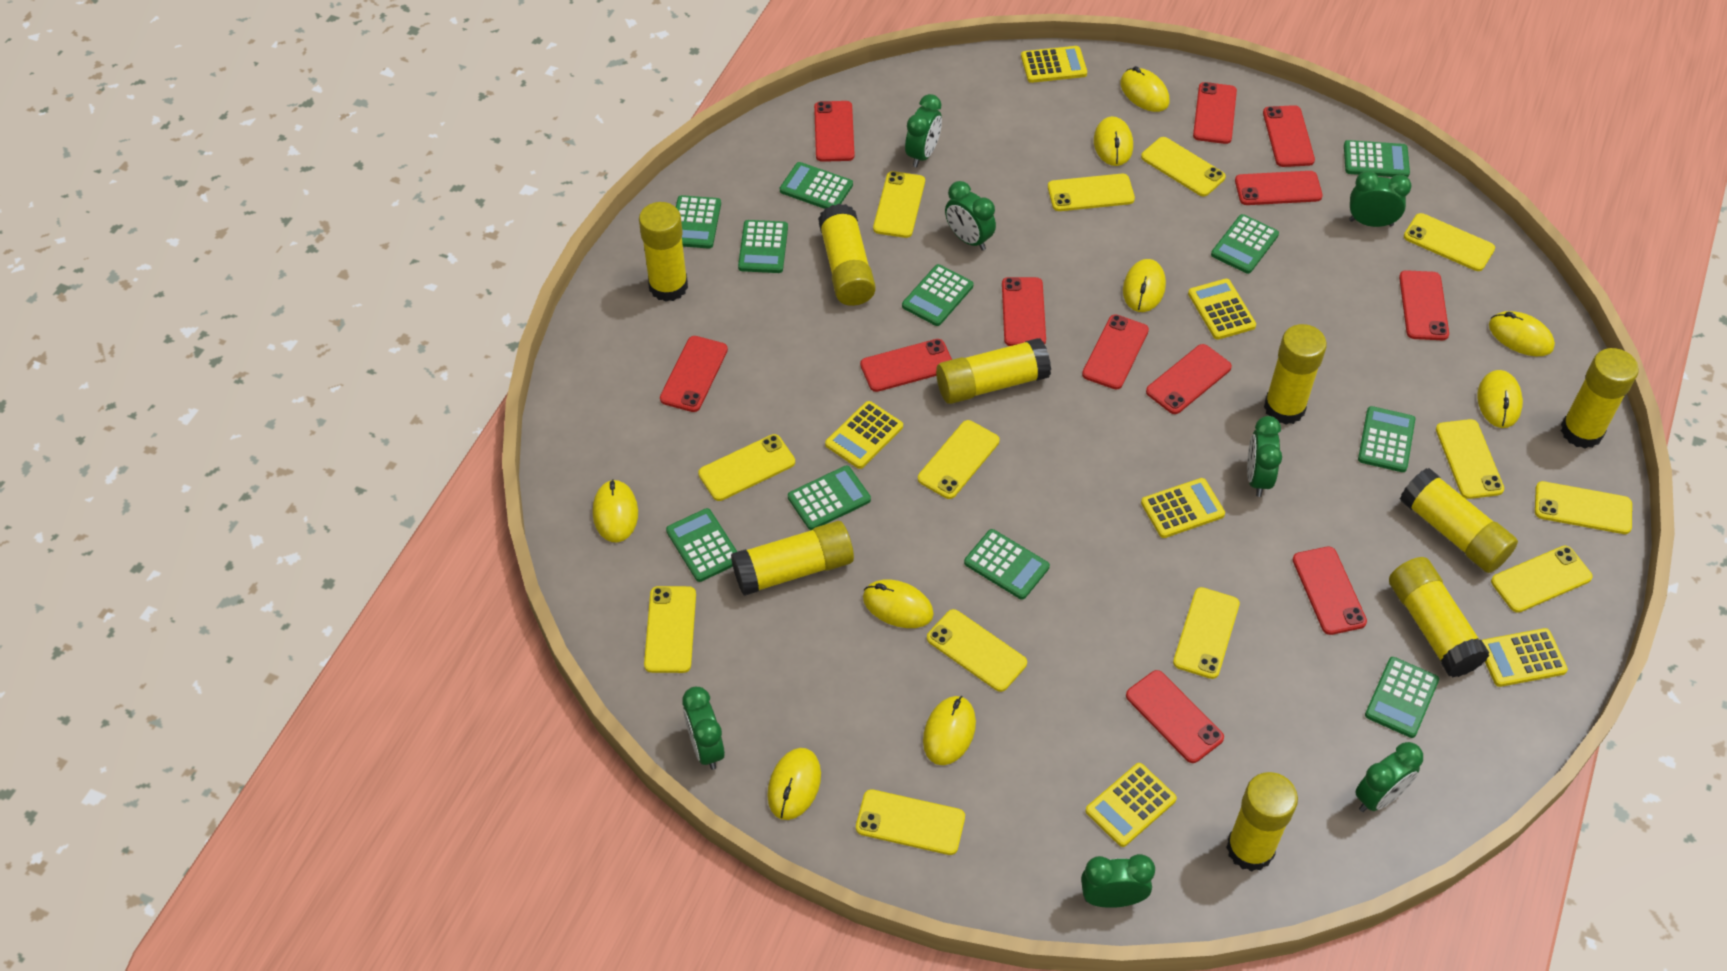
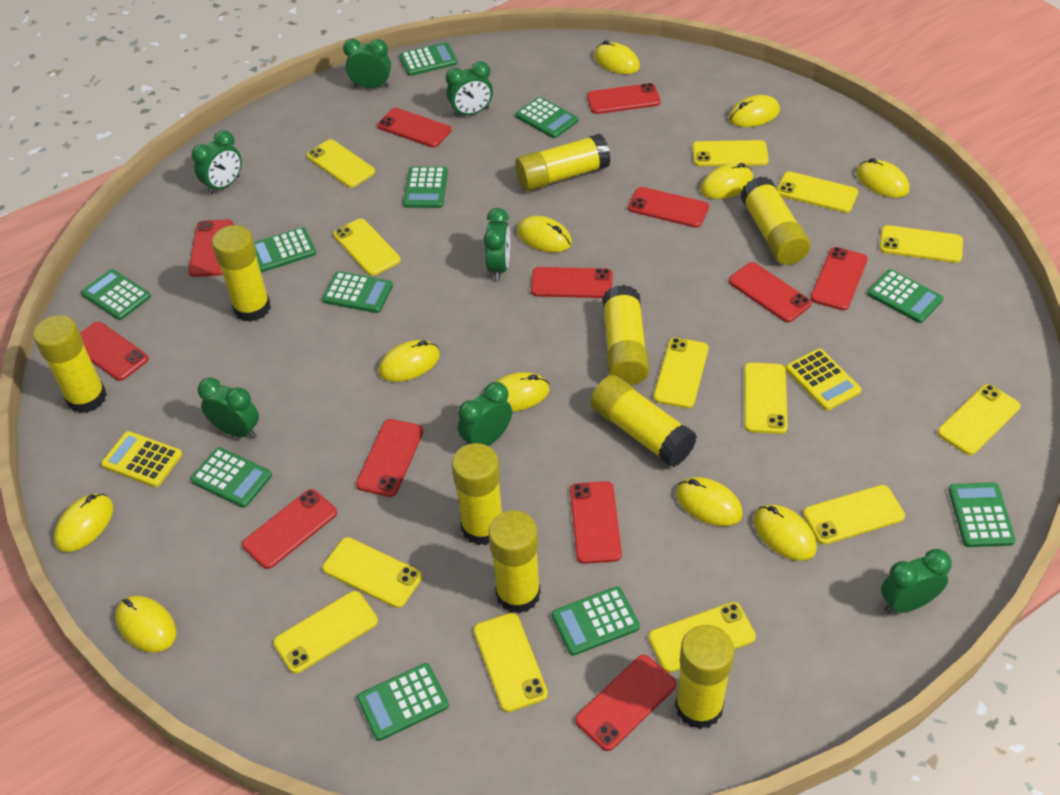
yellow calculator: 6 -> 2
yellow mouse: 9 -> 11

